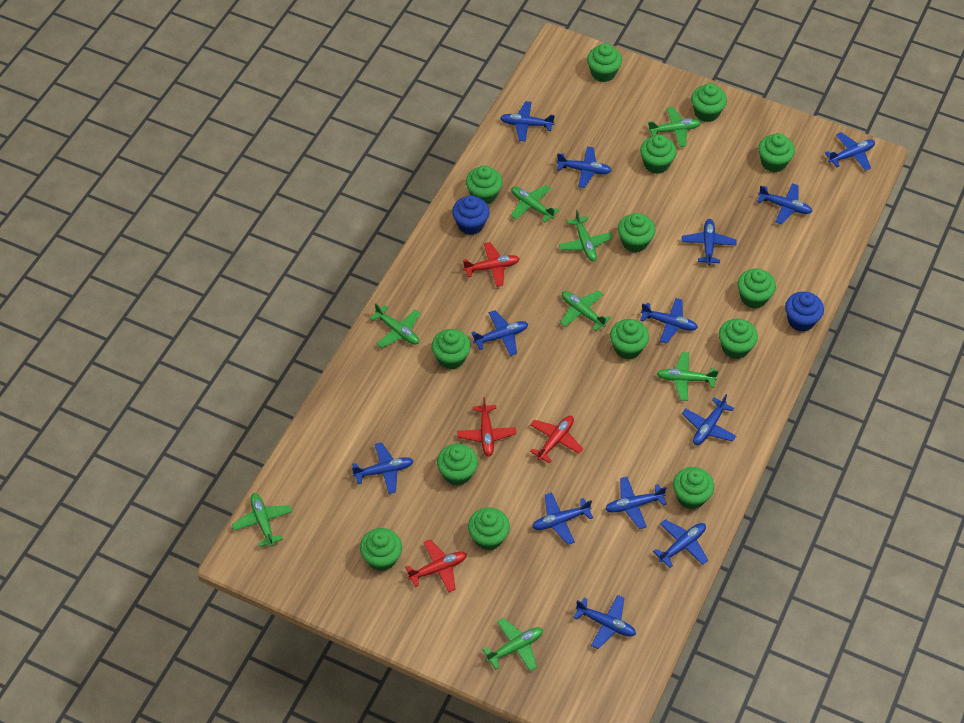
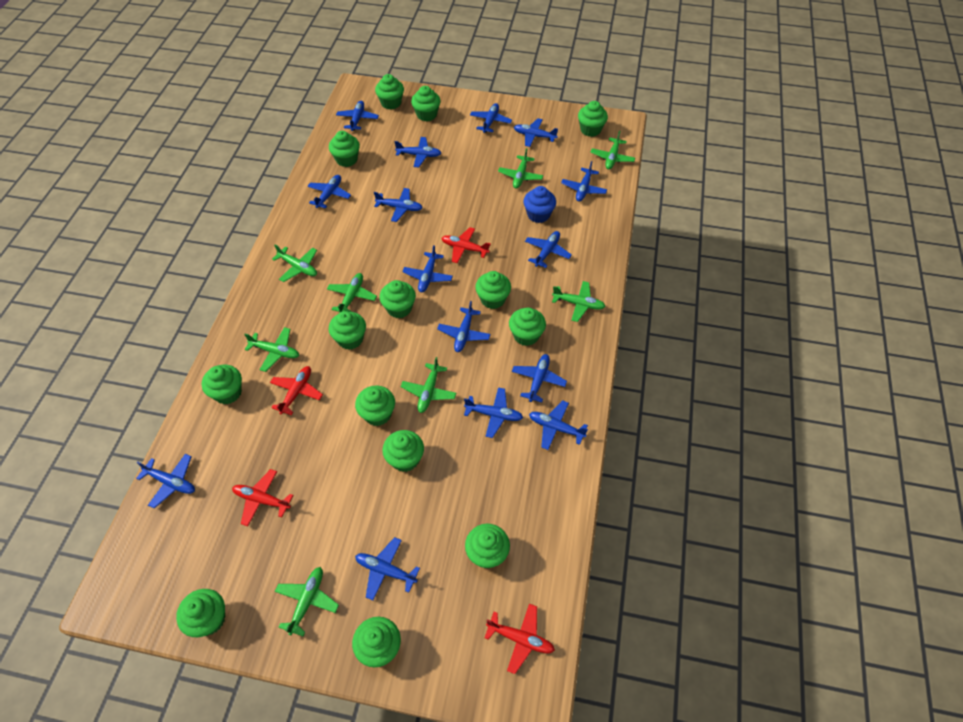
blue cupcake: 2 -> 1
blue plane: 13 -> 15

